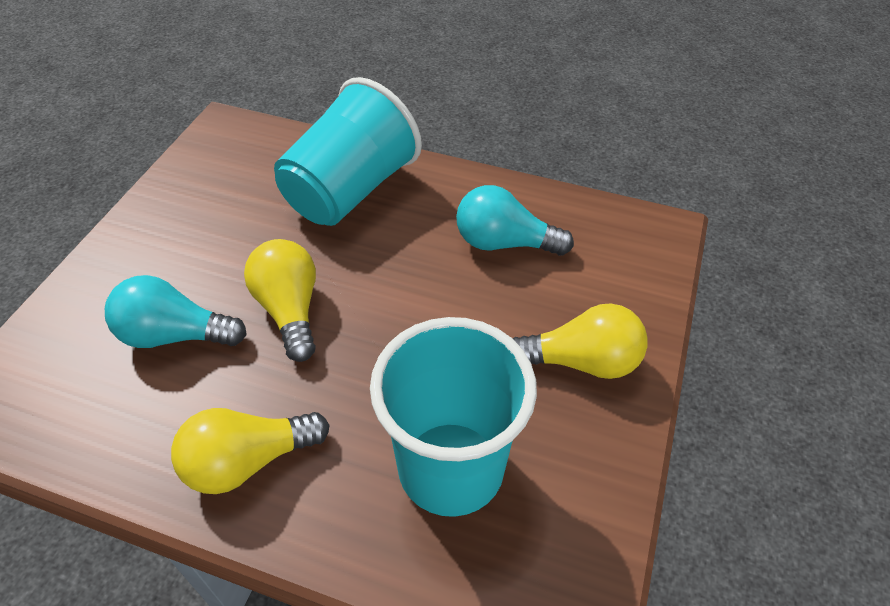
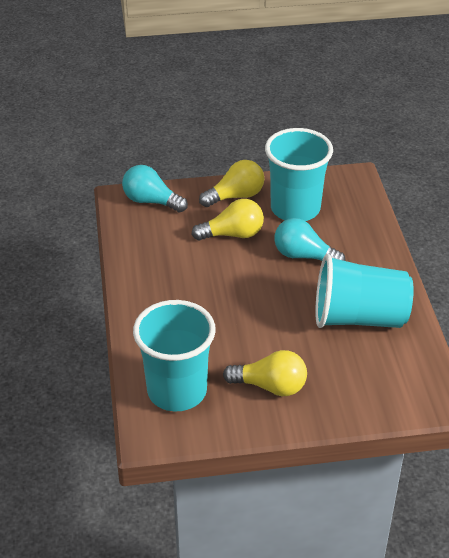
turquoise cup: 2 -> 3

